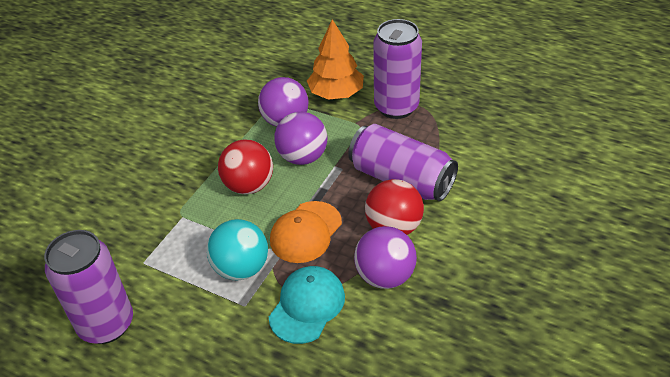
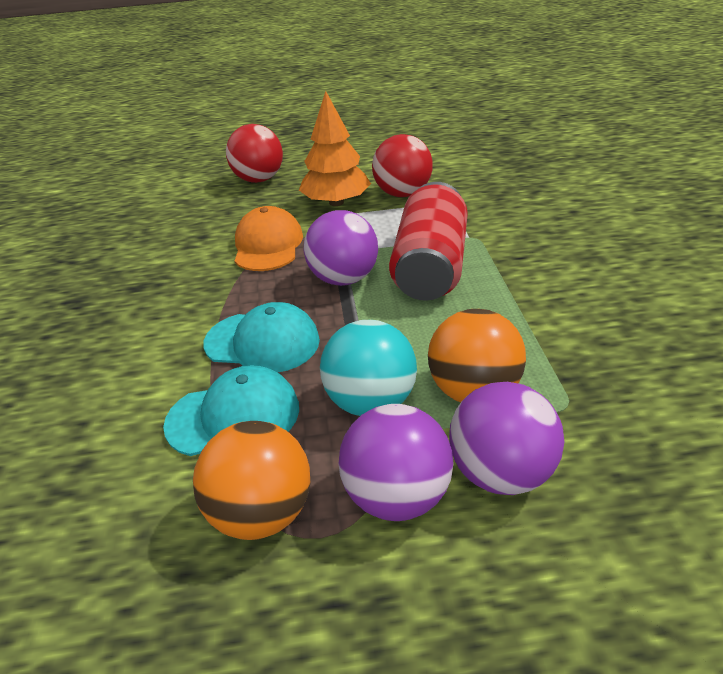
orange ball: 0 -> 2
purple can: 3 -> 0
red can: 0 -> 1
turquoise cap: 1 -> 2

